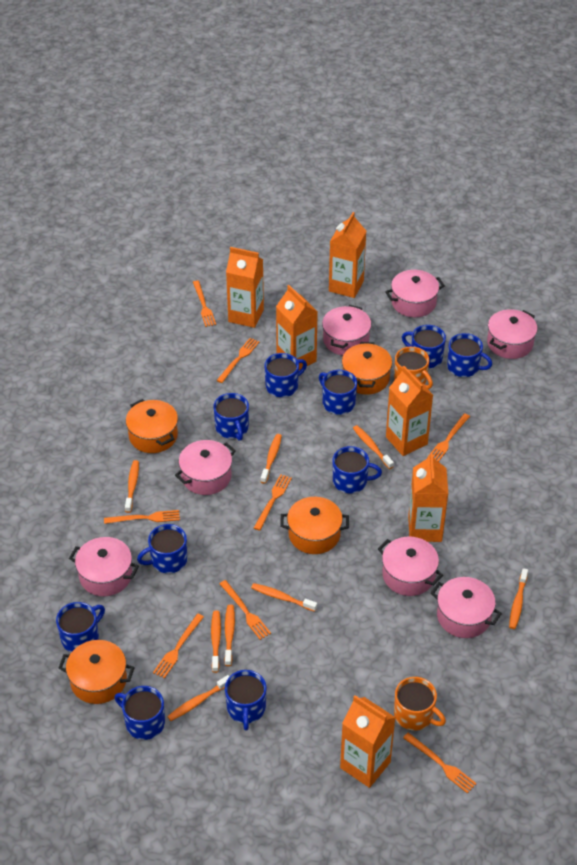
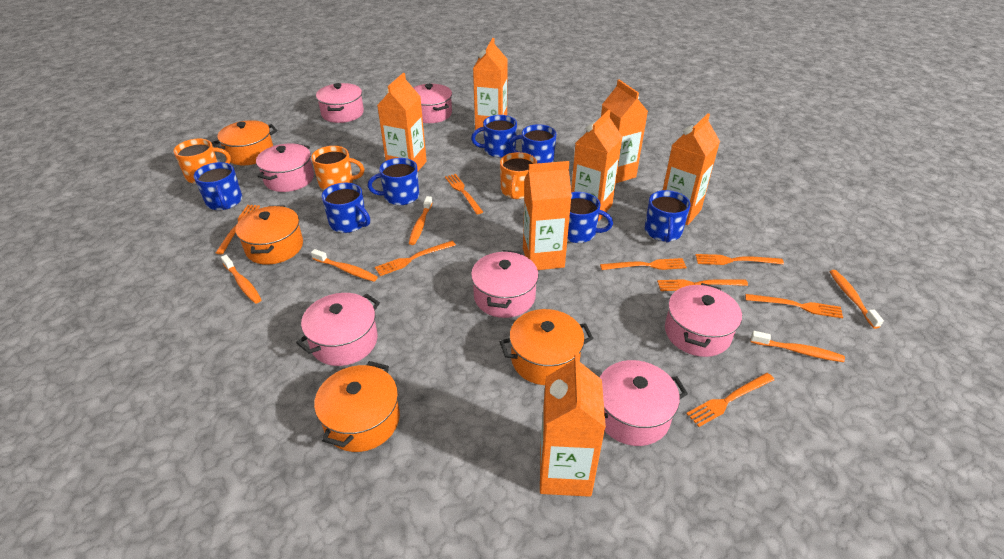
blue mug: 10 -> 7
orange carton: 6 -> 7
orange mug: 2 -> 3
orange toothbrush: 8 -> 5

